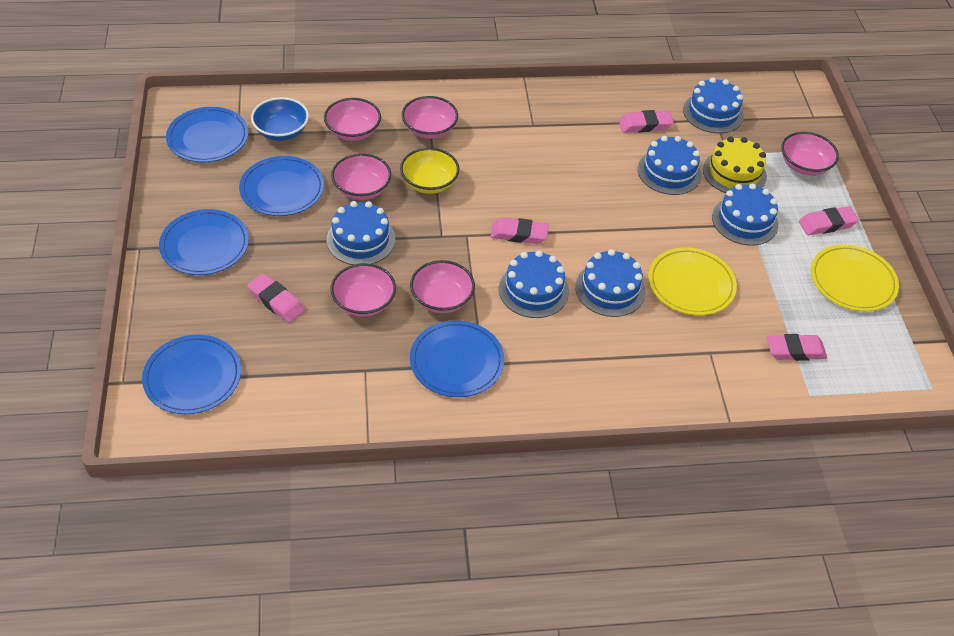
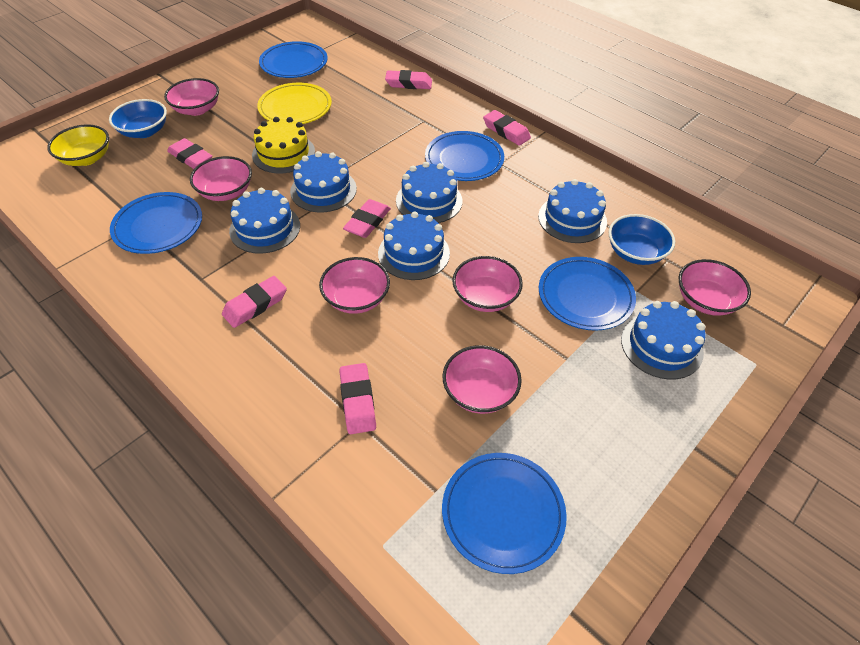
blue bowl: 1 -> 2
pink eraser: 5 -> 6
yellow plate: 2 -> 1

